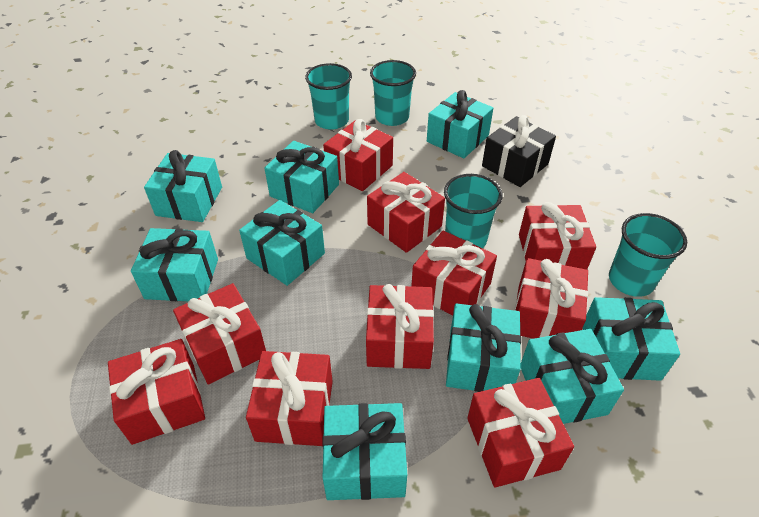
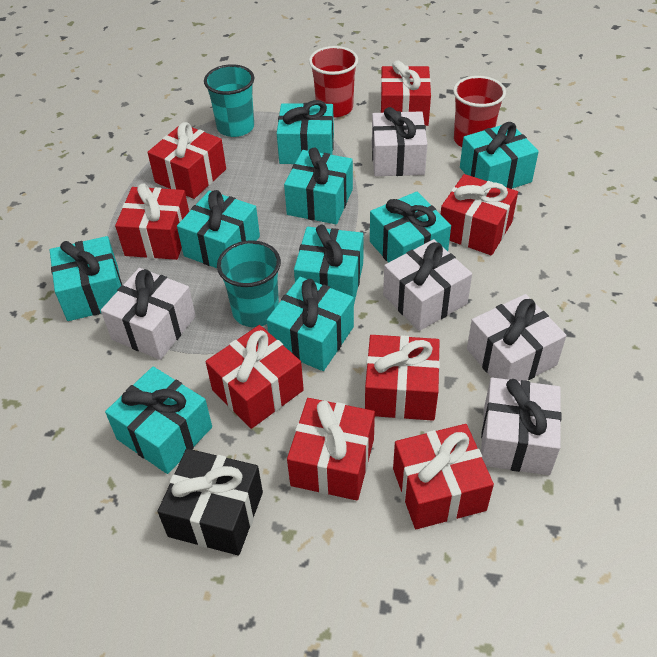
red cup: 0 -> 2
red gift: 10 -> 8
turquoise cup: 4 -> 2
white gift: 0 -> 5

